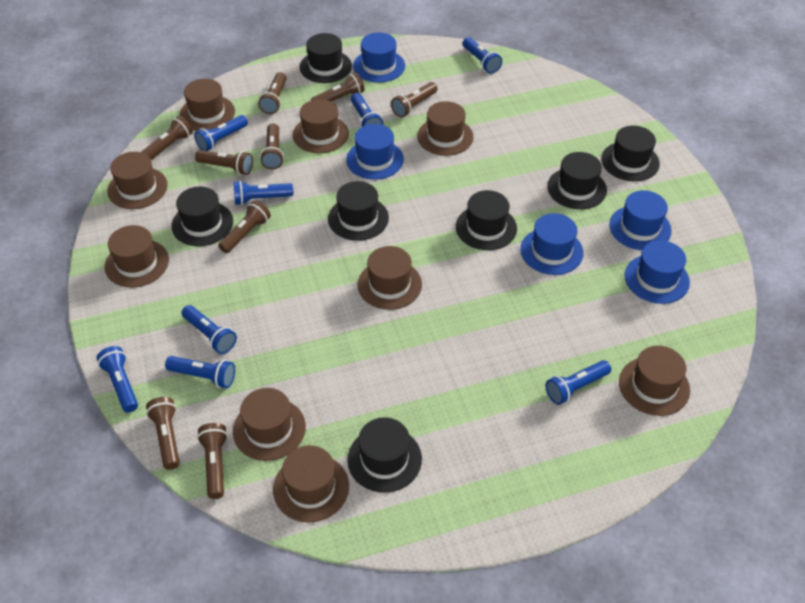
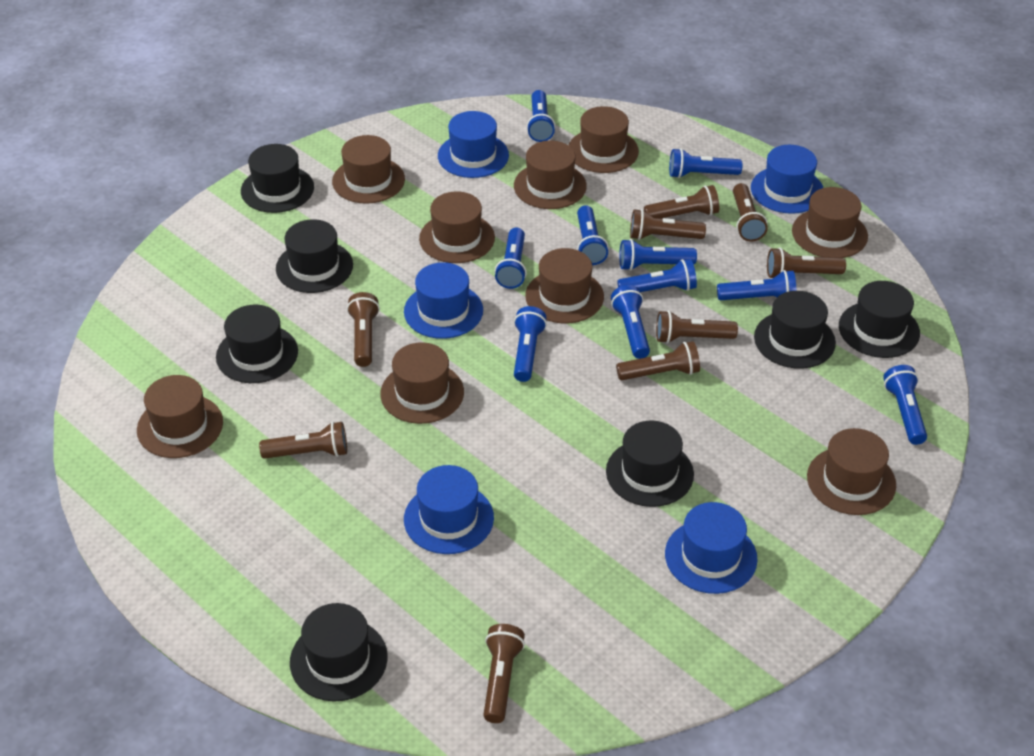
blue flashlight: 8 -> 10

